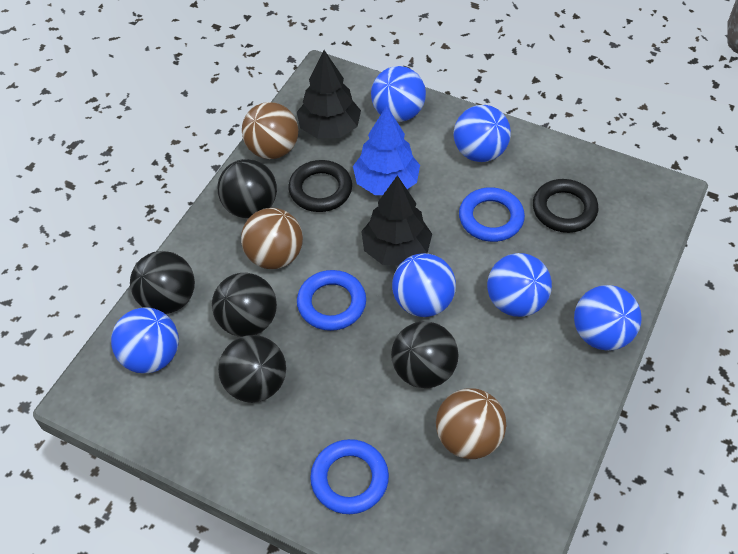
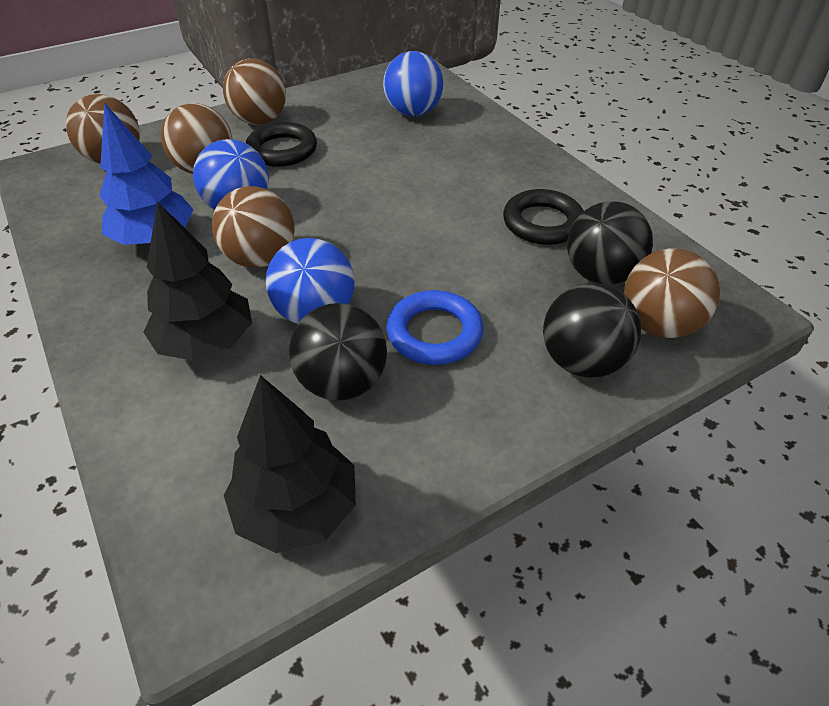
black ball: 5 -> 3
blue ball: 6 -> 3
blue ring: 3 -> 1
brown ball: 3 -> 5

